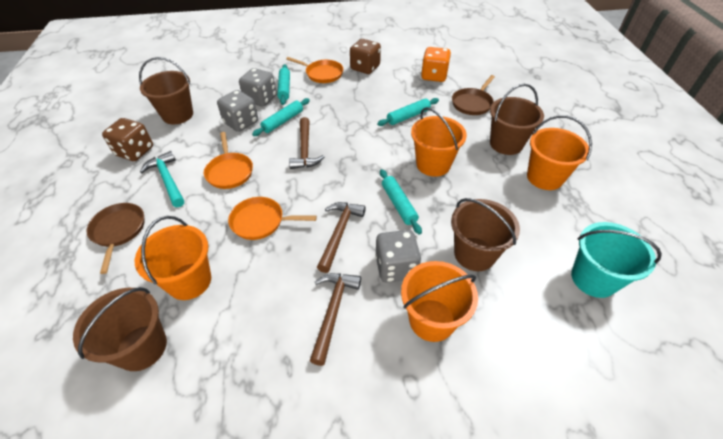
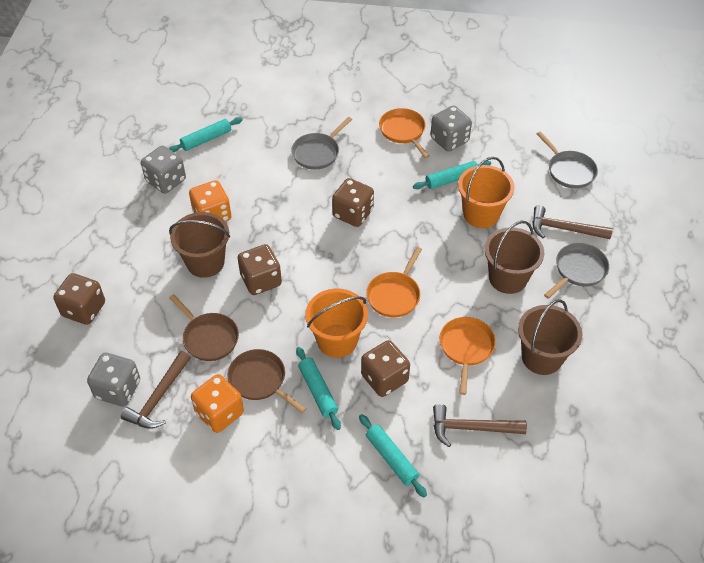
brown bucket: 4 -> 3
brown dice: 2 -> 4
grey pan: 0 -> 3
orange bucket: 4 -> 2
orange dice: 1 -> 2
turquoise bucket: 1 -> 0
turquoise hammer: 1 -> 0

